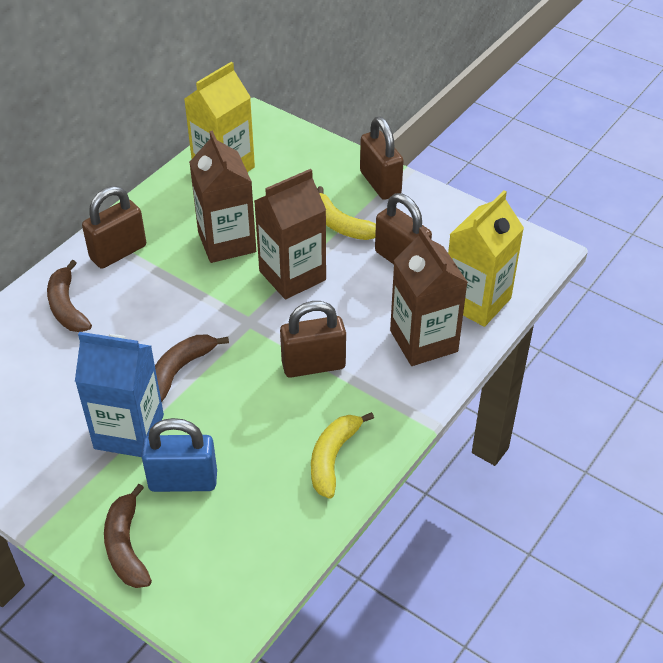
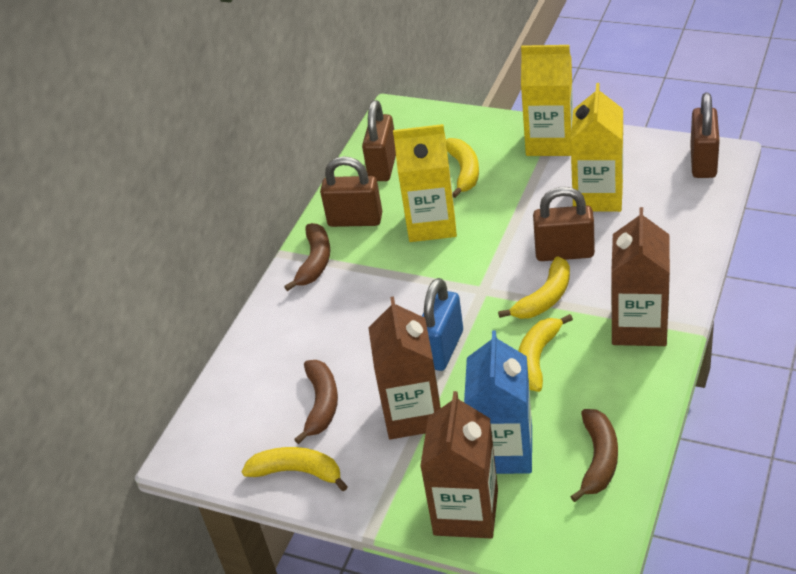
yellow banana: 2 -> 4
yellow carton: 2 -> 3

